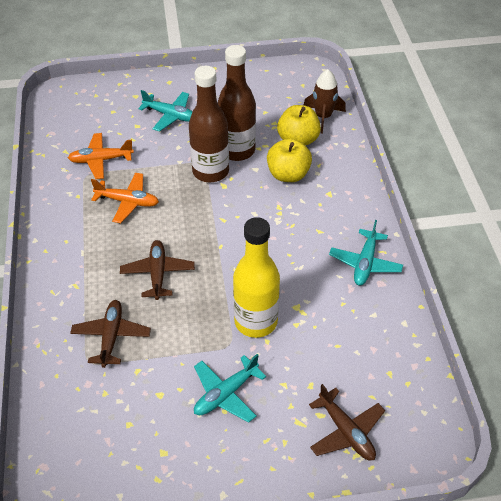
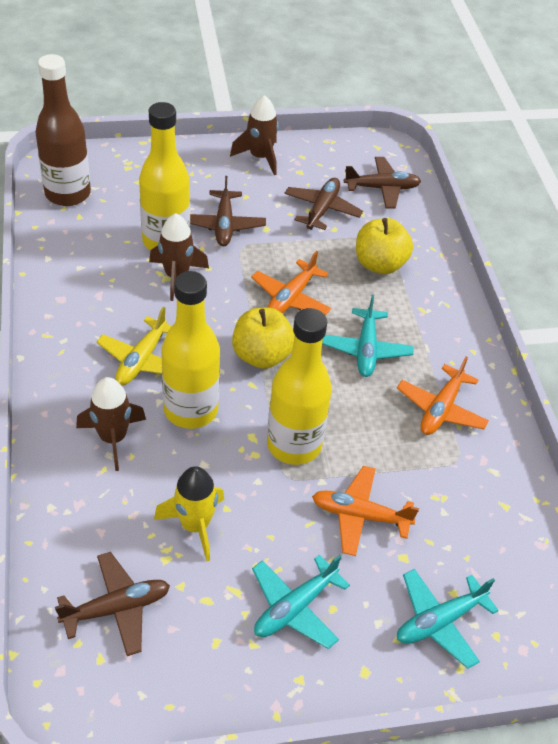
brown bottle: 2 -> 1
brown plane: 3 -> 4
brown rocket: 1 -> 3
orange plane: 2 -> 3
yellow bottle: 1 -> 3
yellow plane: 0 -> 1
yellow rocket: 0 -> 1

